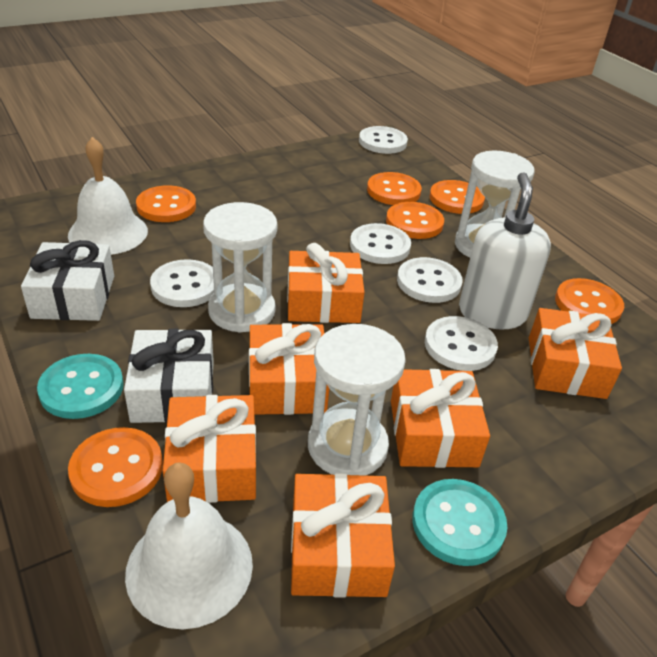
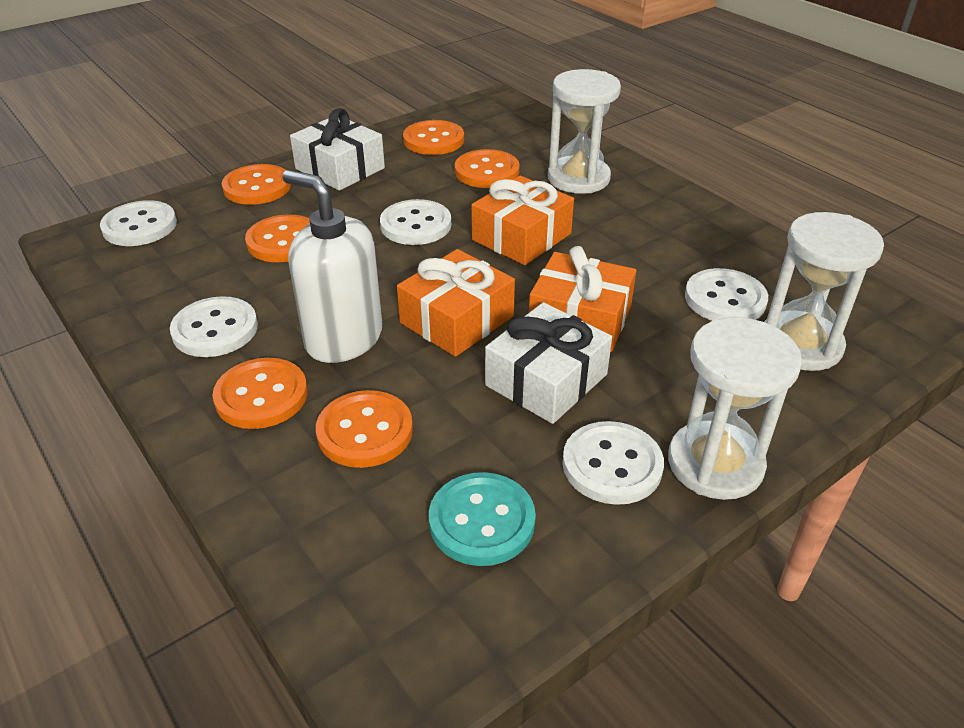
orange gift: 6 -> 3
turquoise button: 2 -> 1
white bell: 2 -> 0

